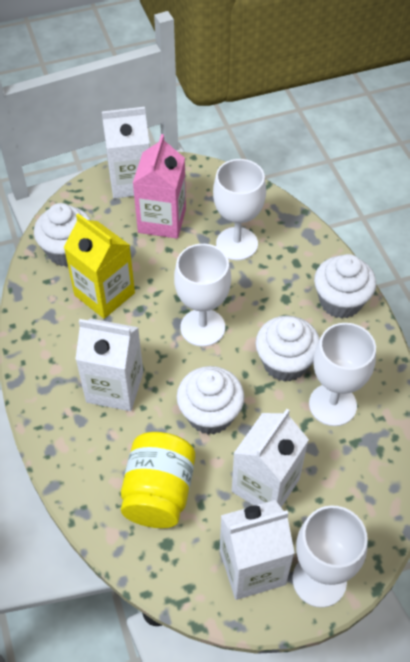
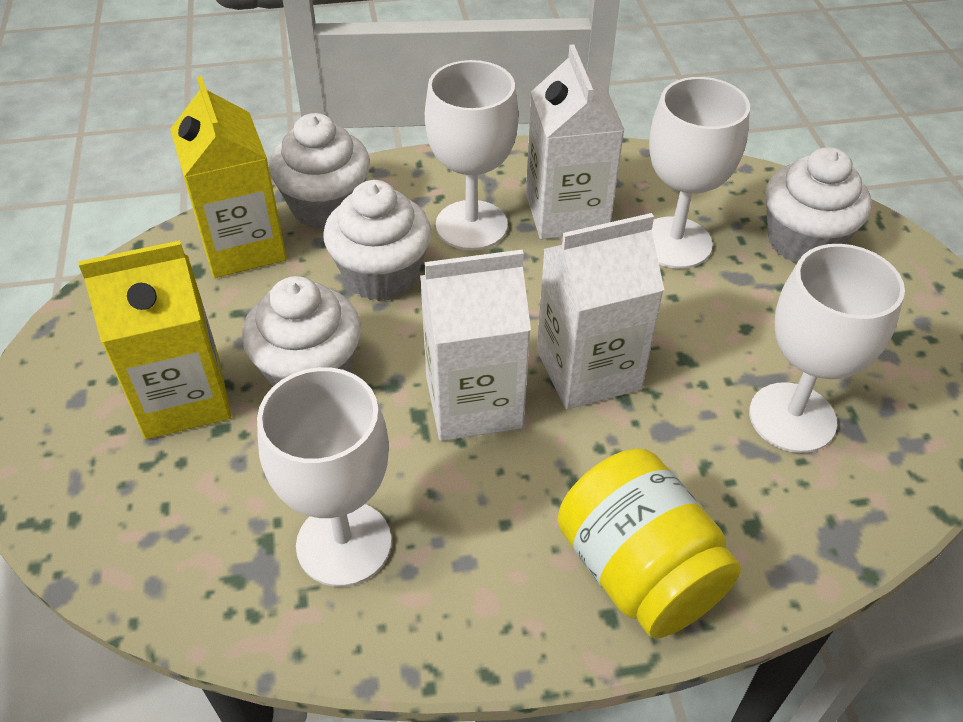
pink carton: 1 -> 0
white carton: 4 -> 3
yellow carton: 1 -> 2

